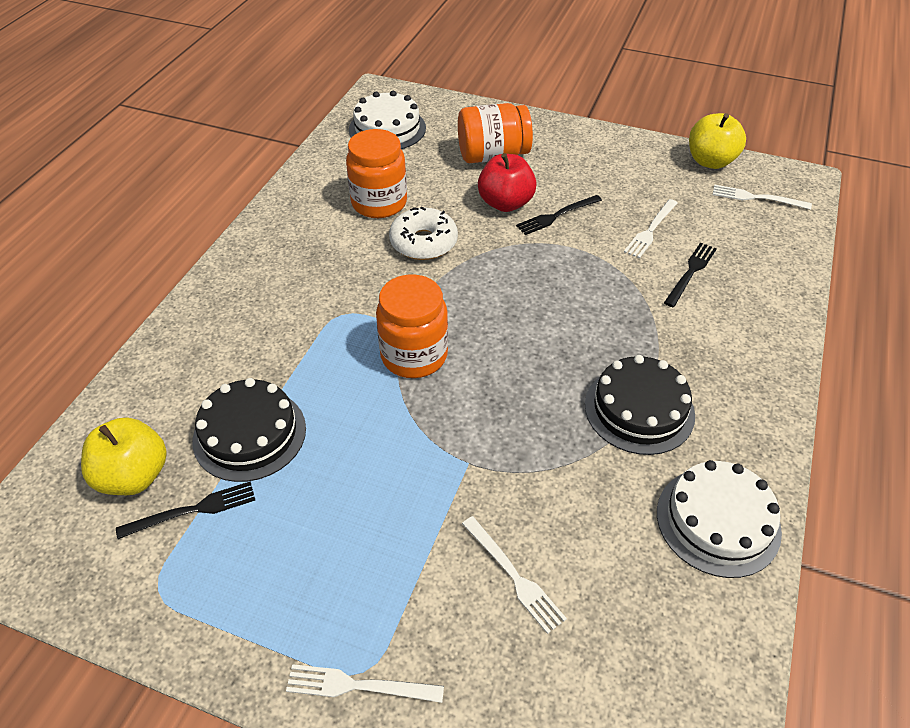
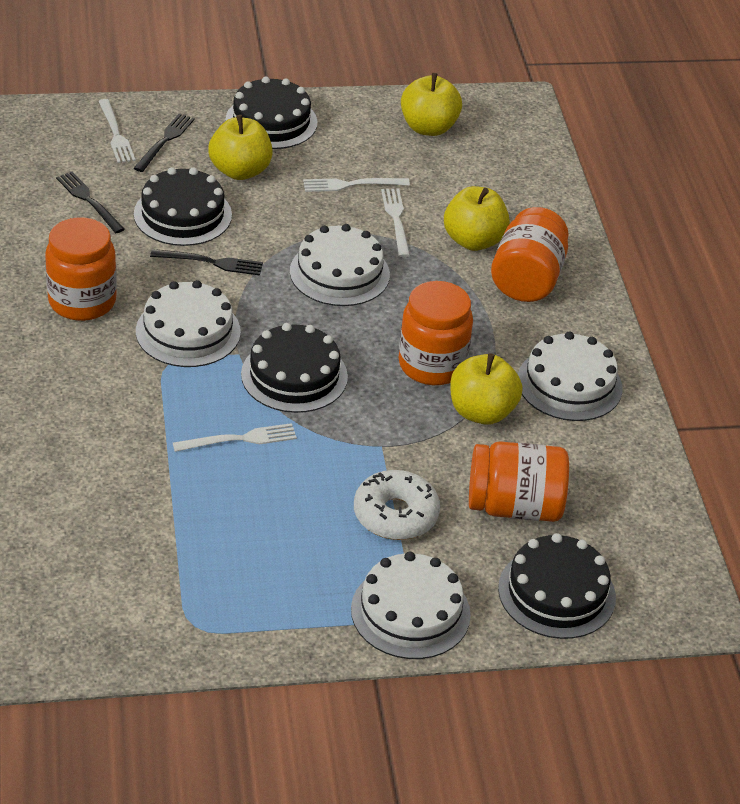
black cake: 2 -> 4
orange jar: 3 -> 4
red apple: 1 -> 0
white cake: 2 -> 4
yellow apple: 2 -> 4

